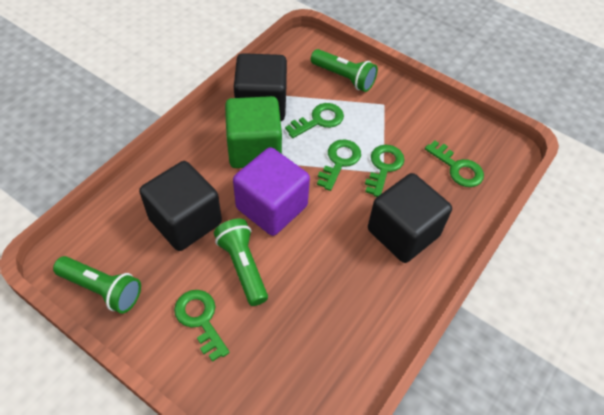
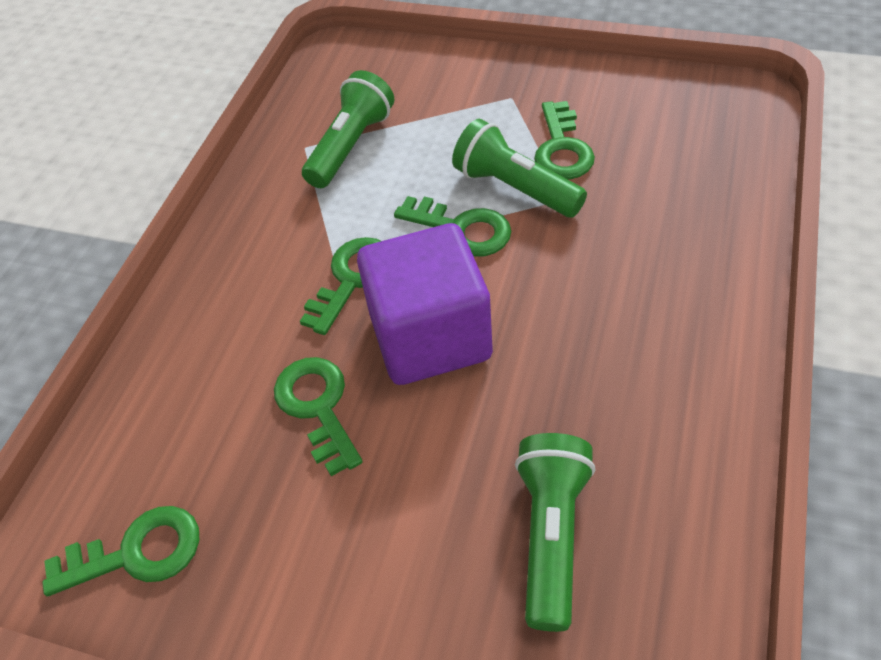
black cube: 3 -> 0
green cube: 1 -> 0

